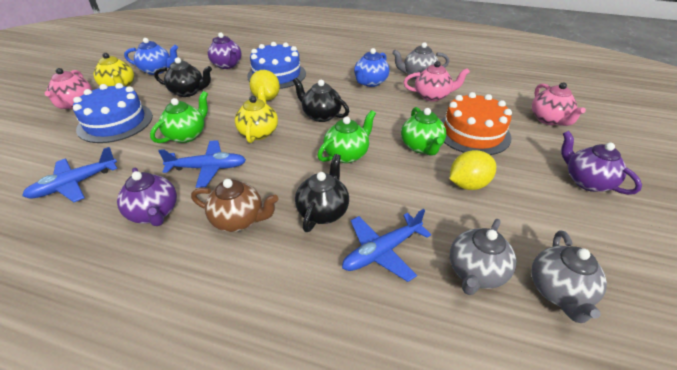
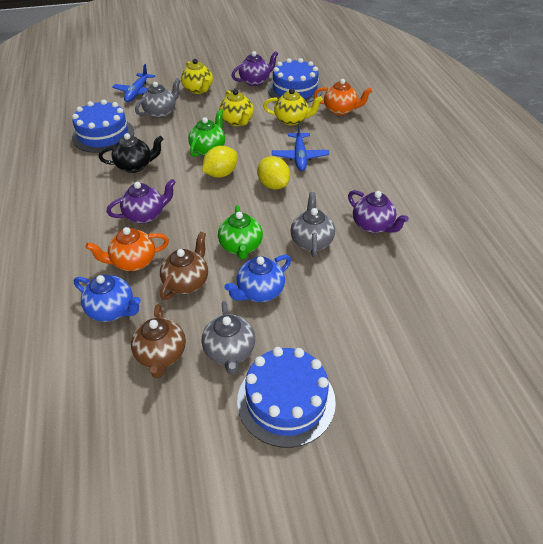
black teapot: 3 -> 1
blue cake: 2 -> 3
blue plane: 3 -> 2
brown teapot: 1 -> 2
green teapot: 3 -> 2
orange cake: 1 -> 0
orange teapot: 0 -> 2
pink teapot: 3 -> 0
yellow teapot: 2 -> 3

